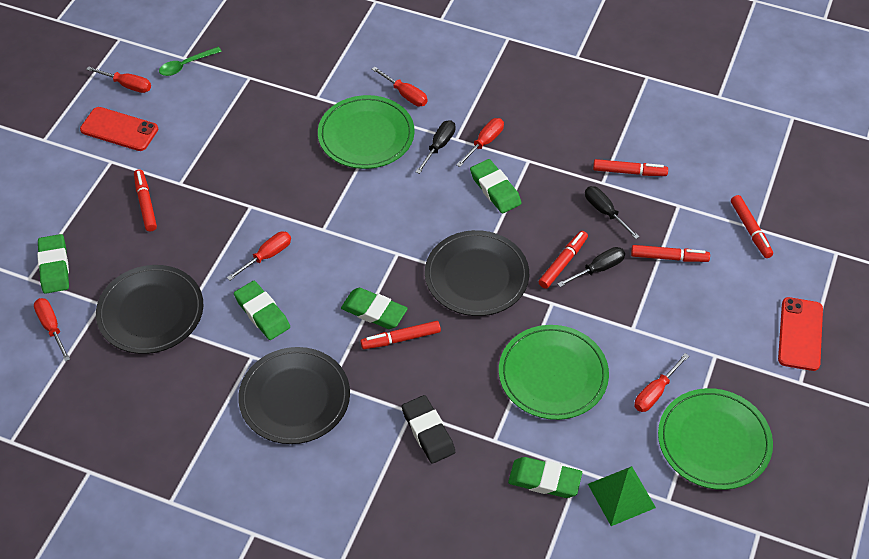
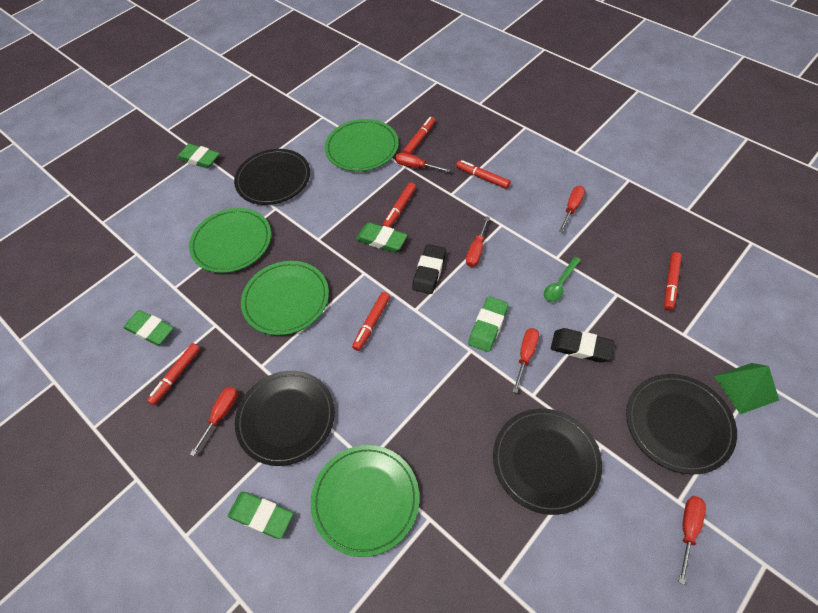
black eraser: 1 -> 2
black plate: 3 -> 4
black screwdriver: 3 -> 0
green plate: 3 -> 4
red phone: 2 -> 0

